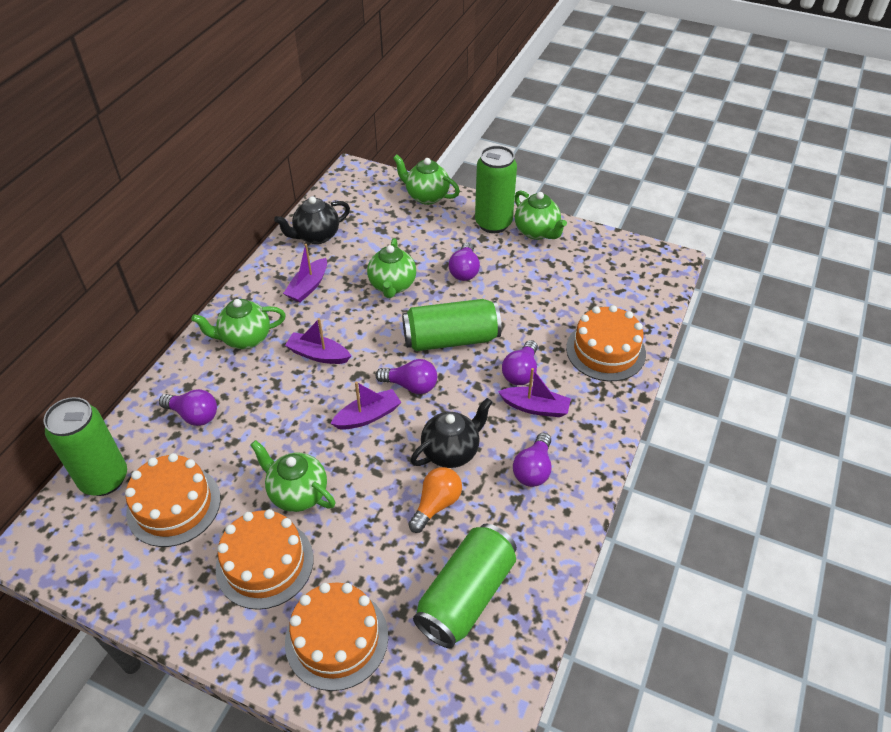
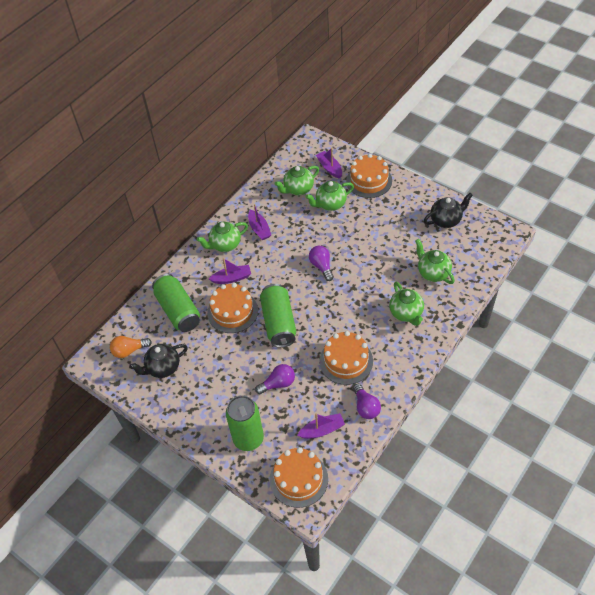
green can: 4 -> 3
purple light bulb: 5 -> 3

